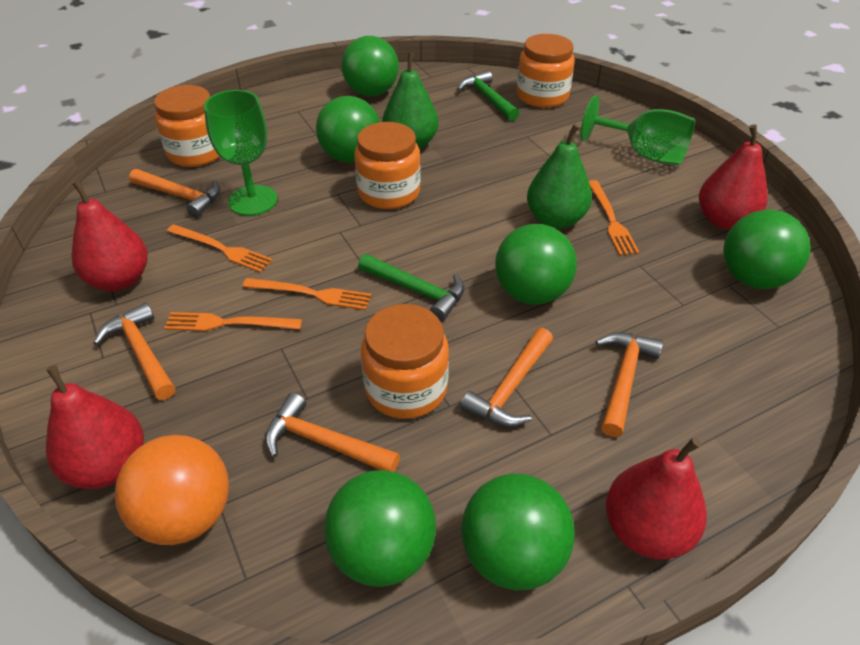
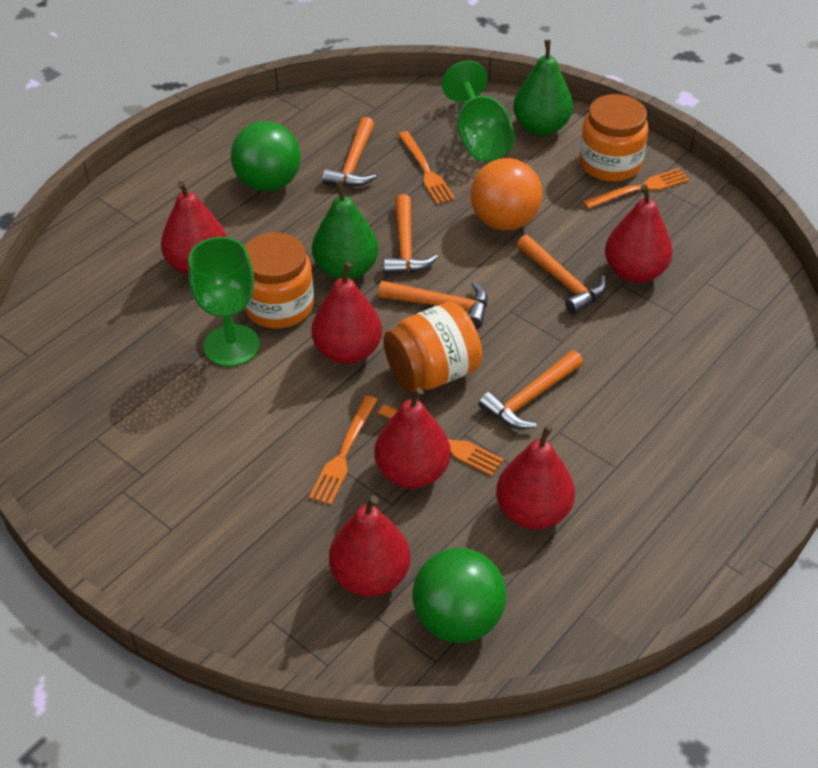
green ball: 6 -> 2
green hammer: 2 -> 0
orange jar: 4 -> 3
red pear: 4 -> 6

